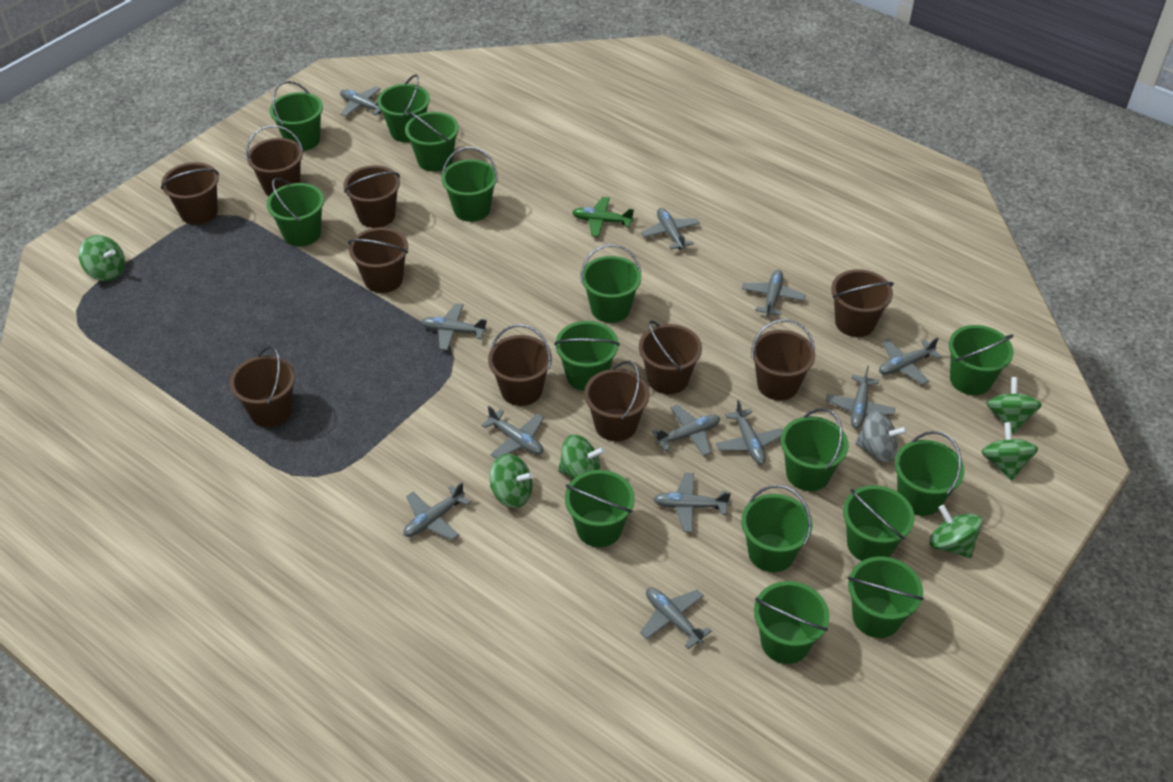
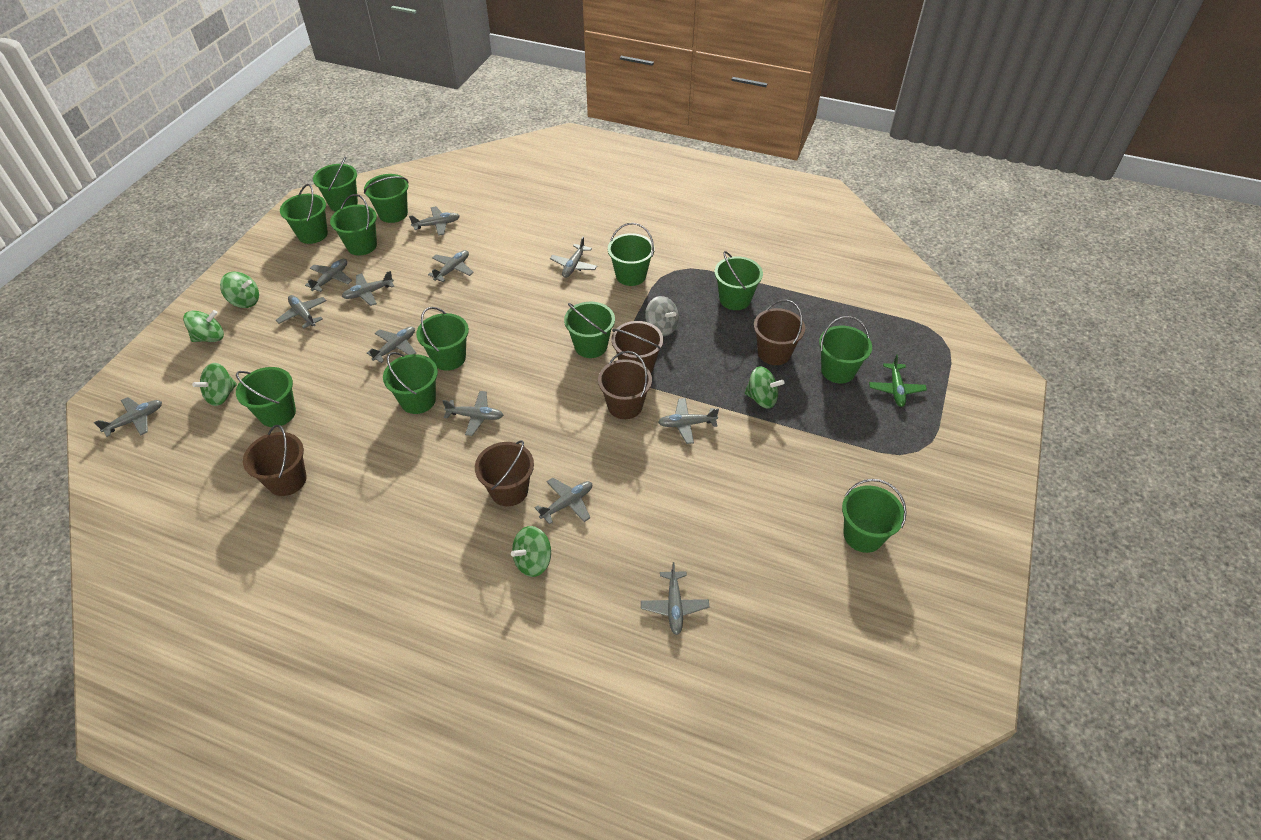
brown bucket: 10 -> 5
green bucket: 15 -> 12
green spinning top: 6 -> 5

